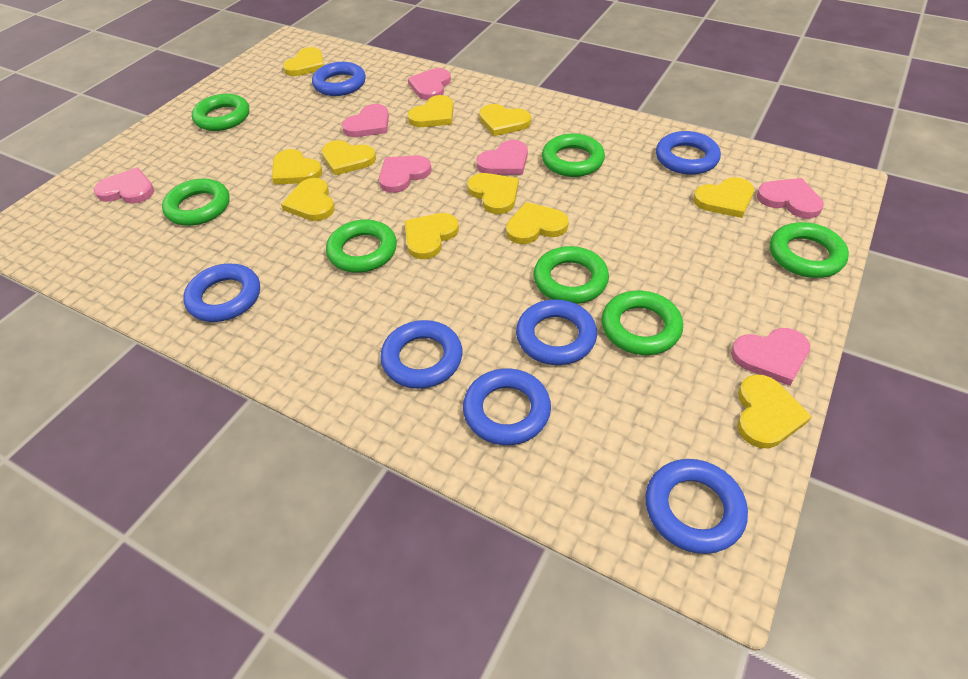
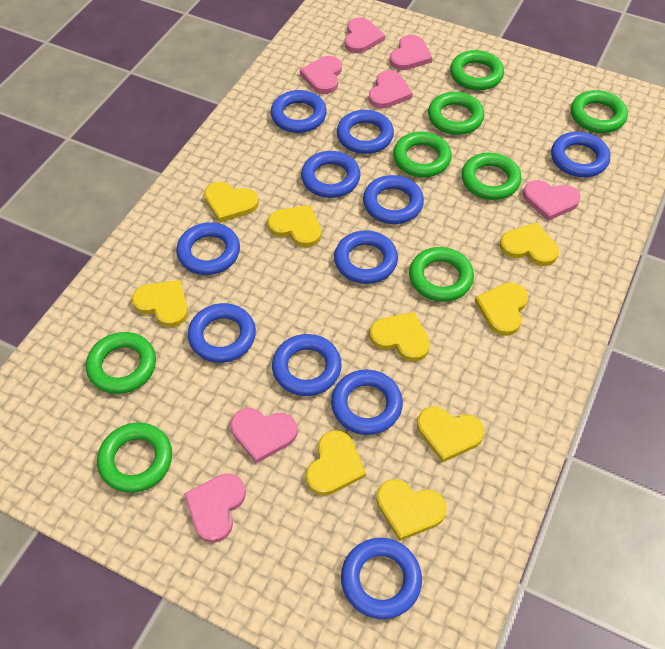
blue ring: 7 -> 11
green ring: 7 -> 8
yellow heart: 11 -> 9

